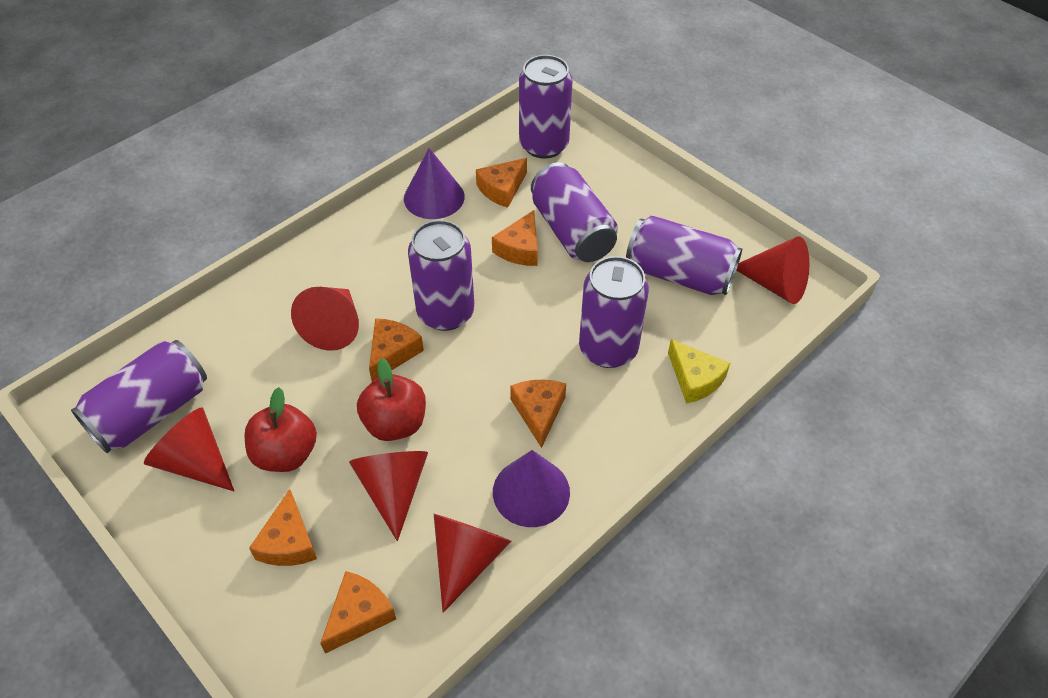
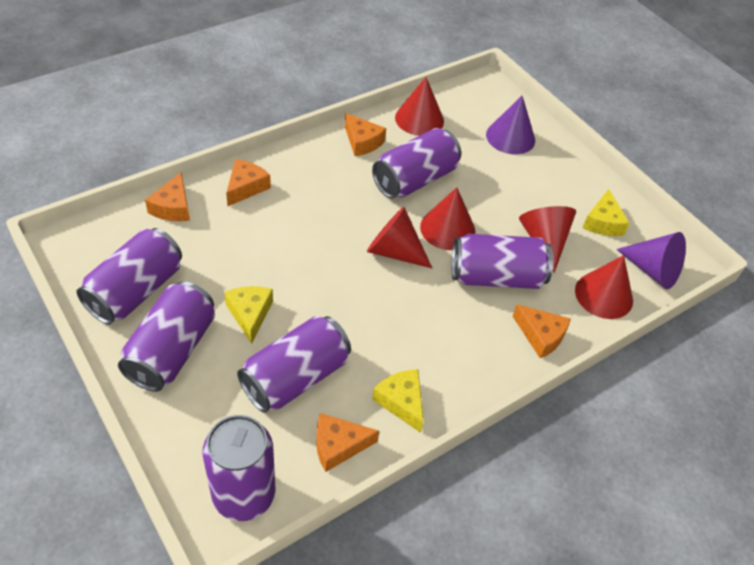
orange cheese: 6 -> 5
red apple: 2 -> 0
yellow cheese: 1 -> 3

